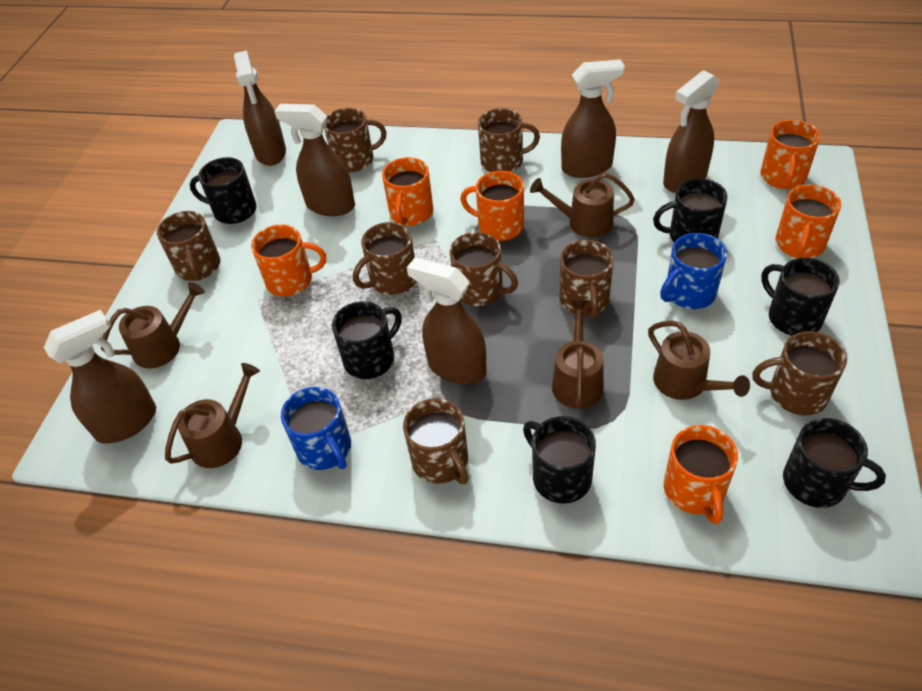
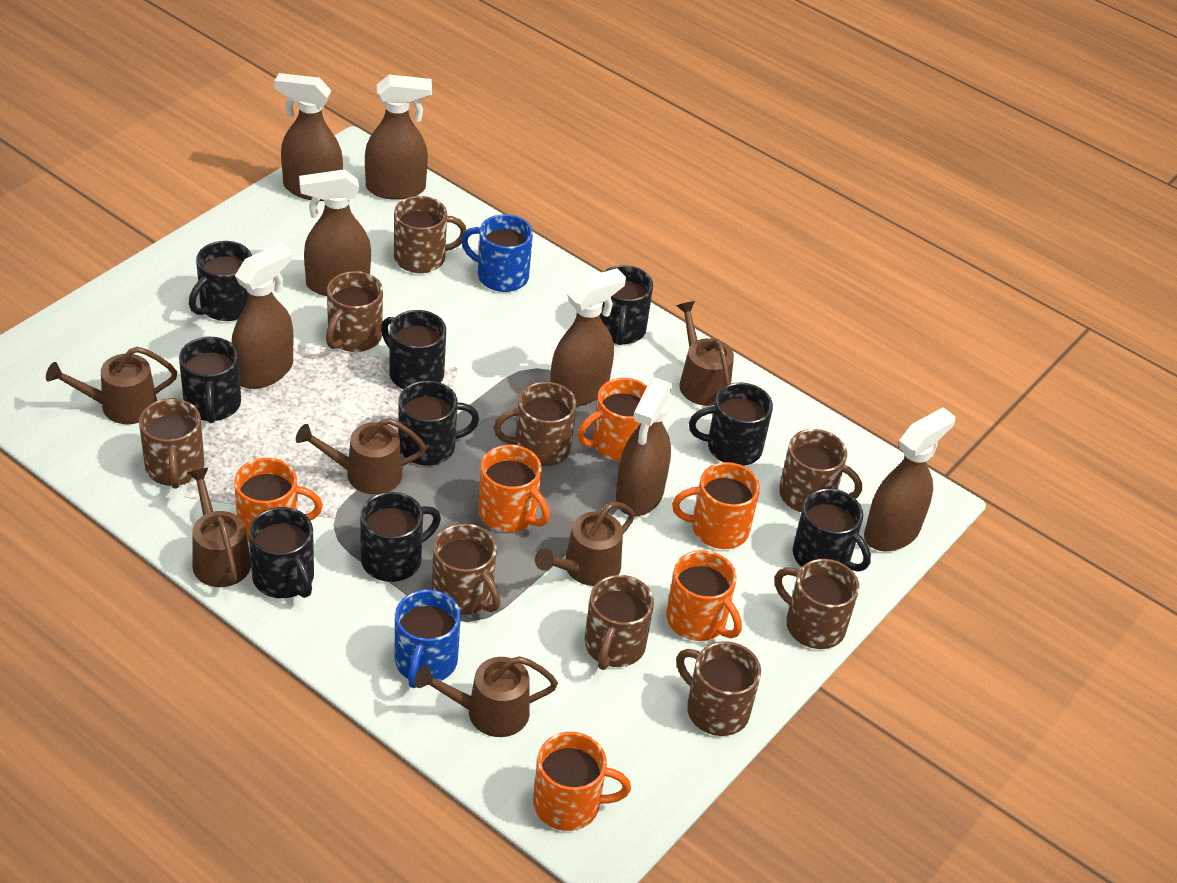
black mug: 6 -> 9
brown mug: 8 -> 9
brown spray bottle: 6 -> 7
brown watering can: 5 -> 6

